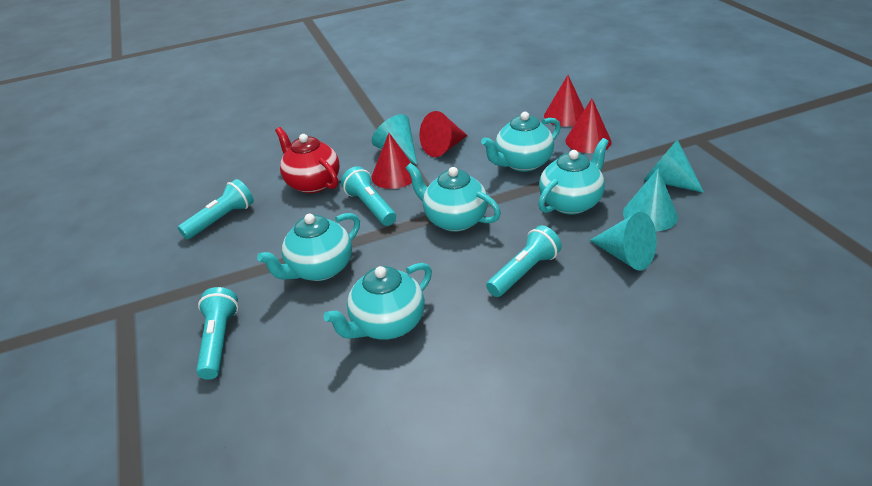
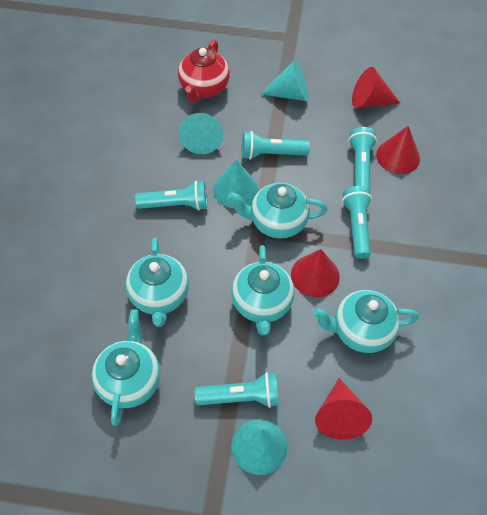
turquoise flashlight: 4 -> 5

